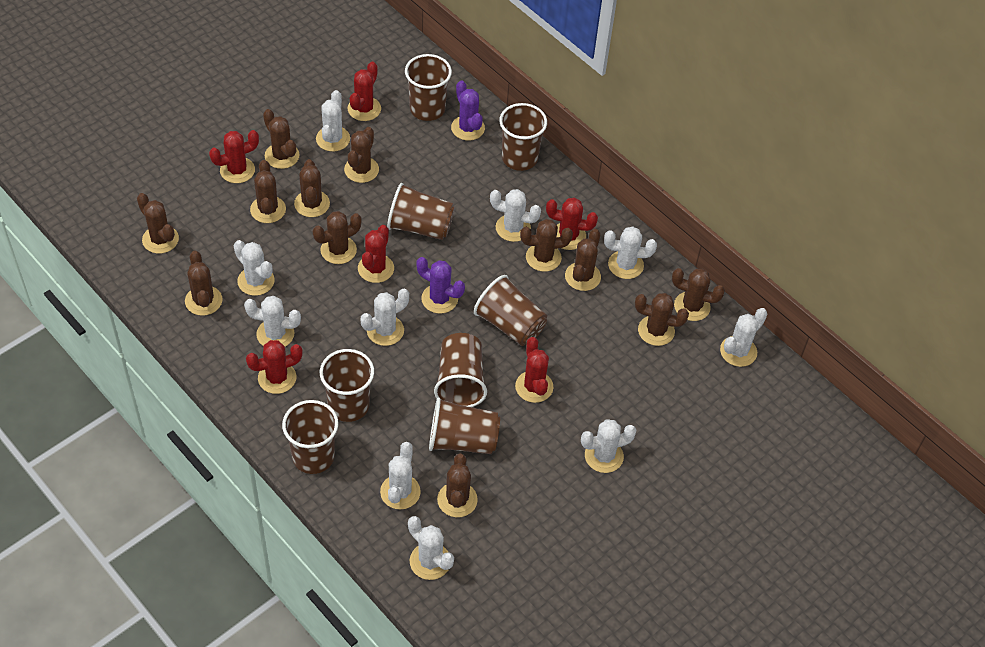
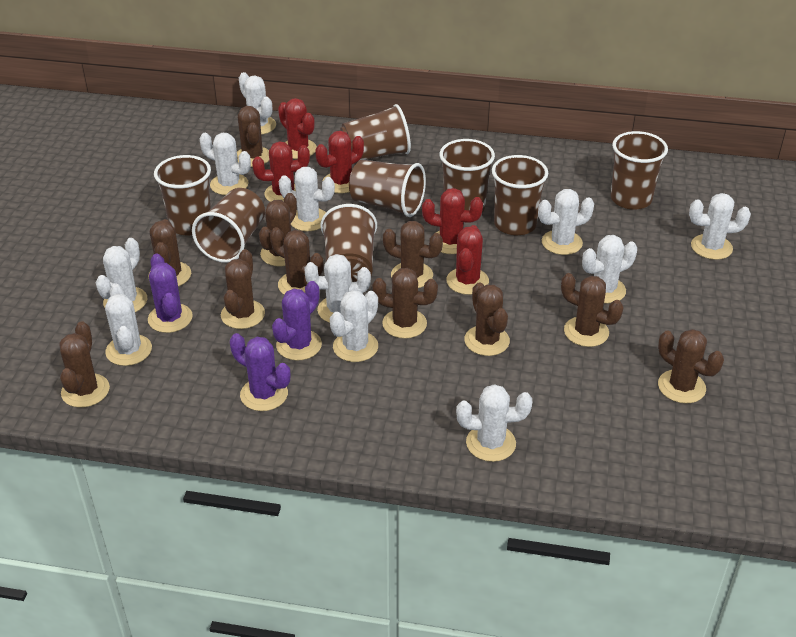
brown cactus: 12 -> 11
purple cactus: 2 -> 3
red cactus: 6 -> 5
white cactus: 10 -> 11

